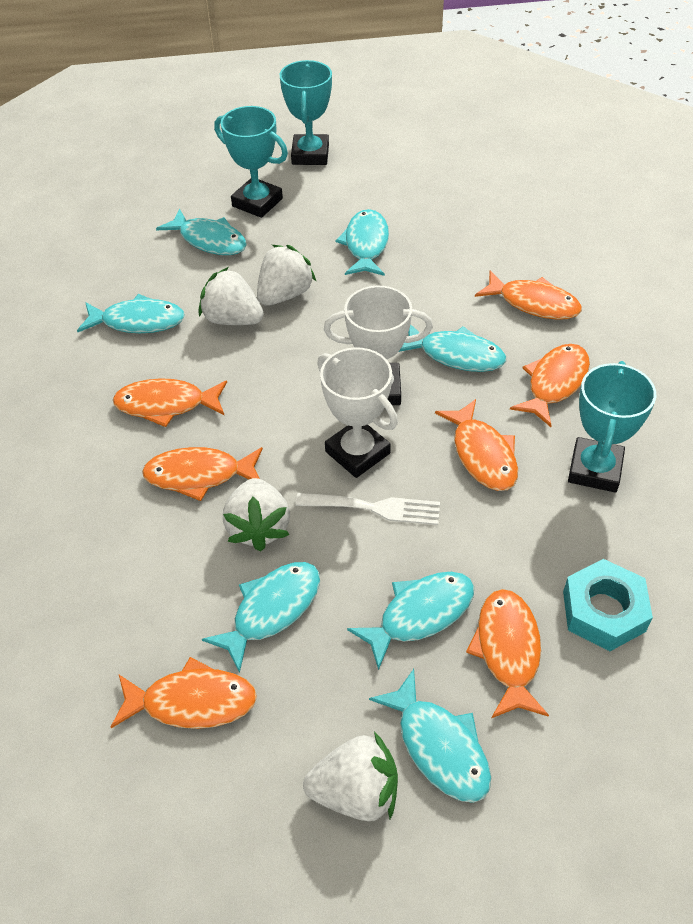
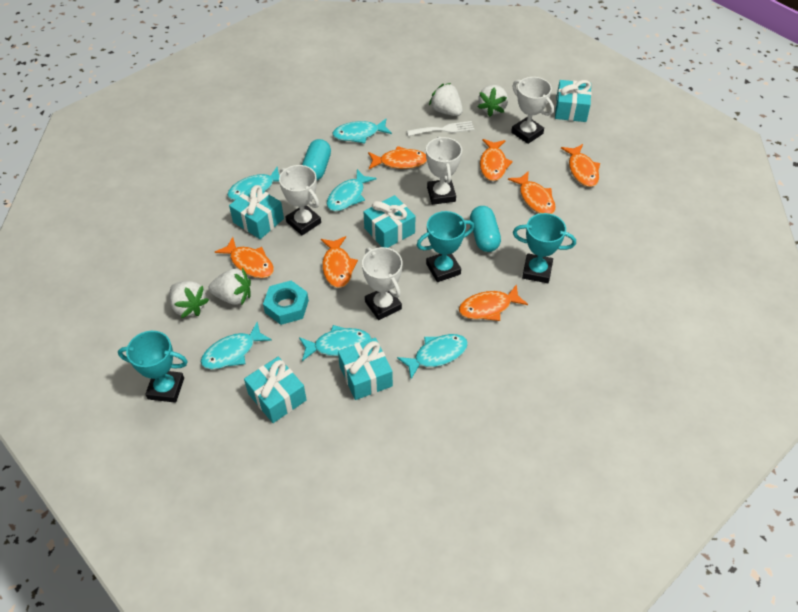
turquoise capsule: 0 -> 2
turquoise fish: 7 -> 6
turquoise gift: 0 -> 5
white trophy: 2 -> 4

